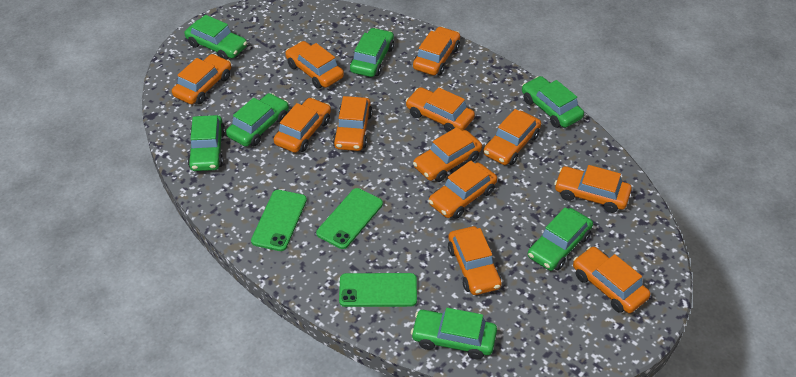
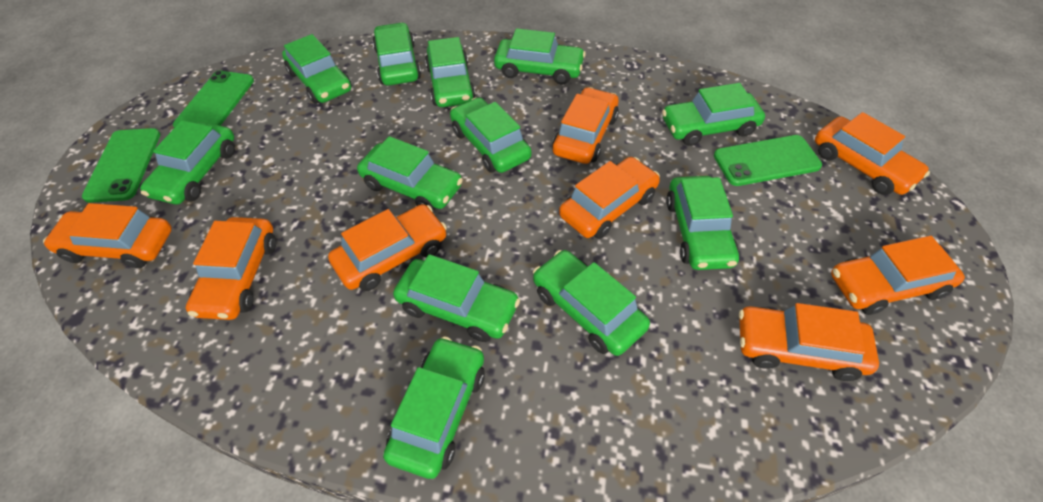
green car: 7 -> 12
orange car: 12 -> 8

